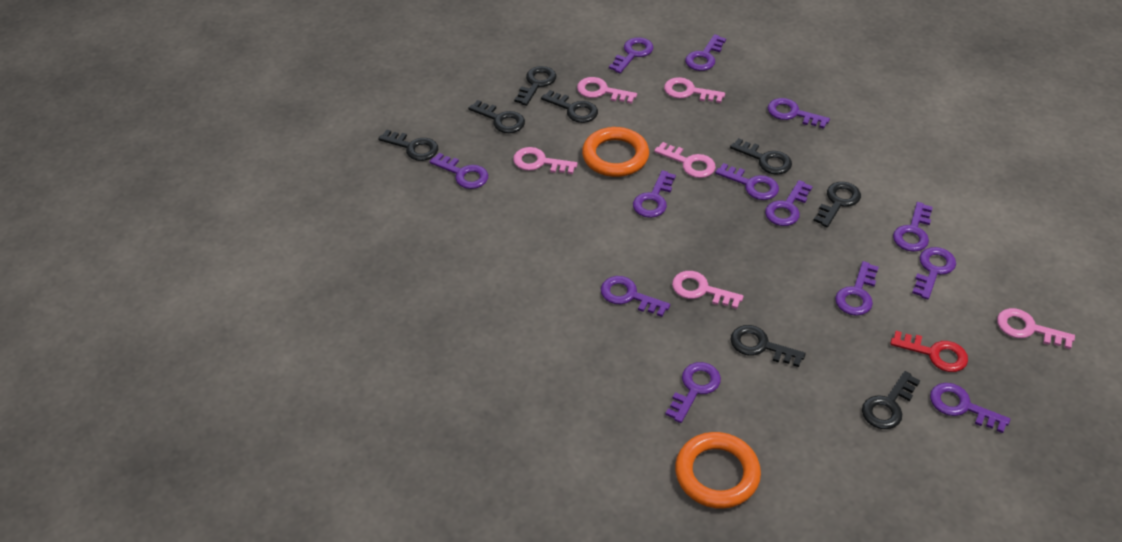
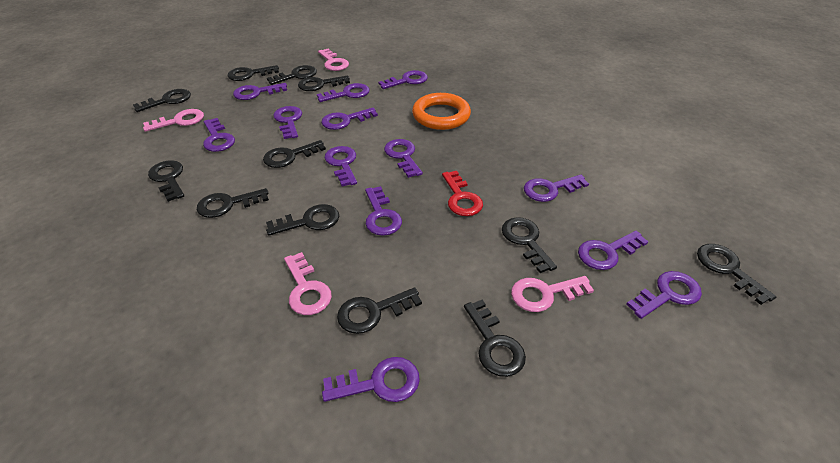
black key: 8 -> 12
orange ring: 2 -> 1
pink key: 6 -> 4

